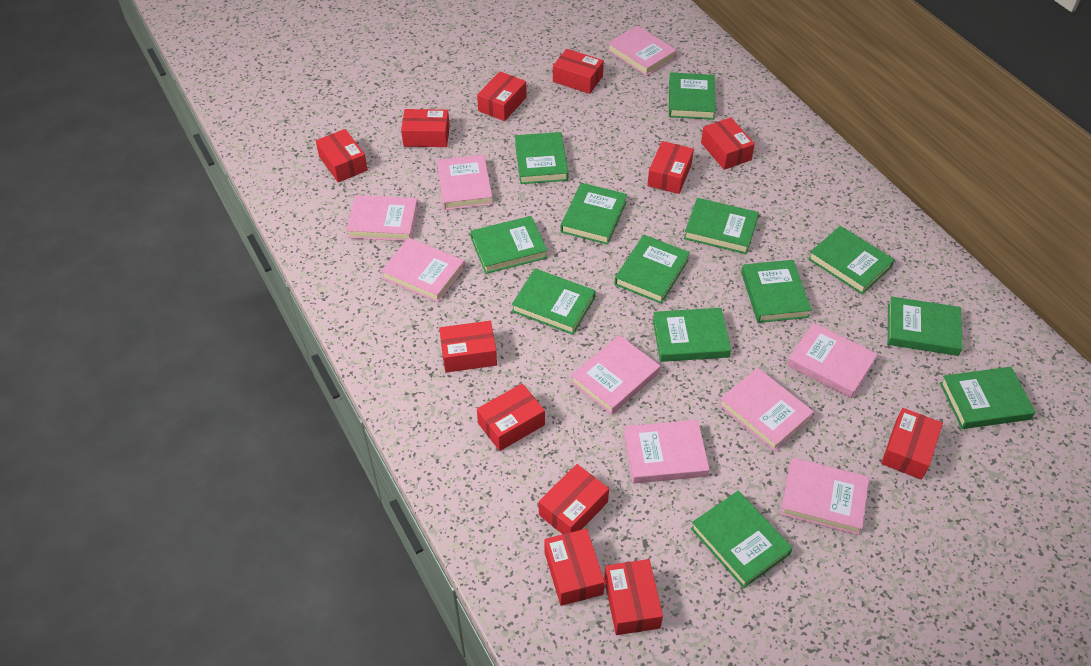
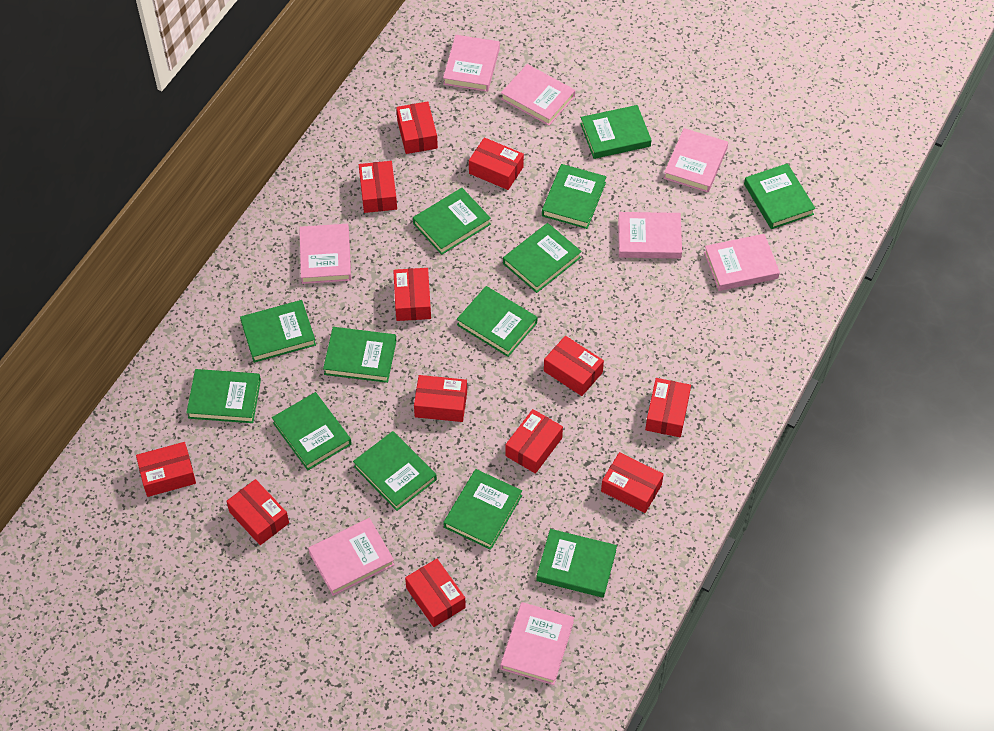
pink book: 9 -> 8

